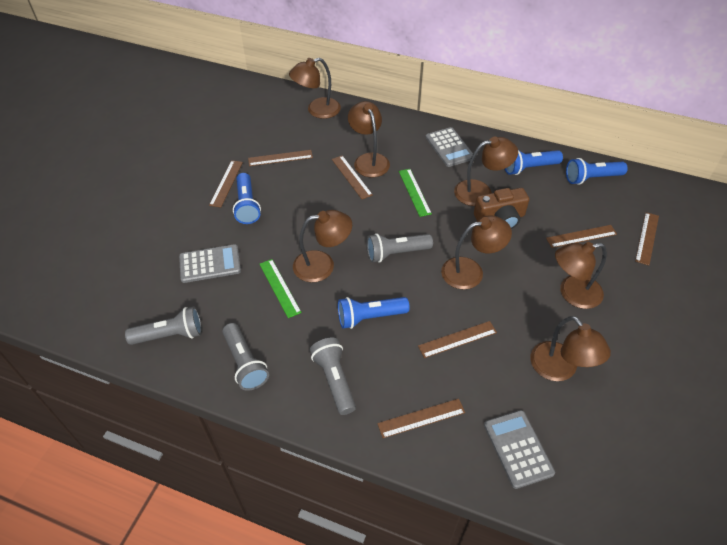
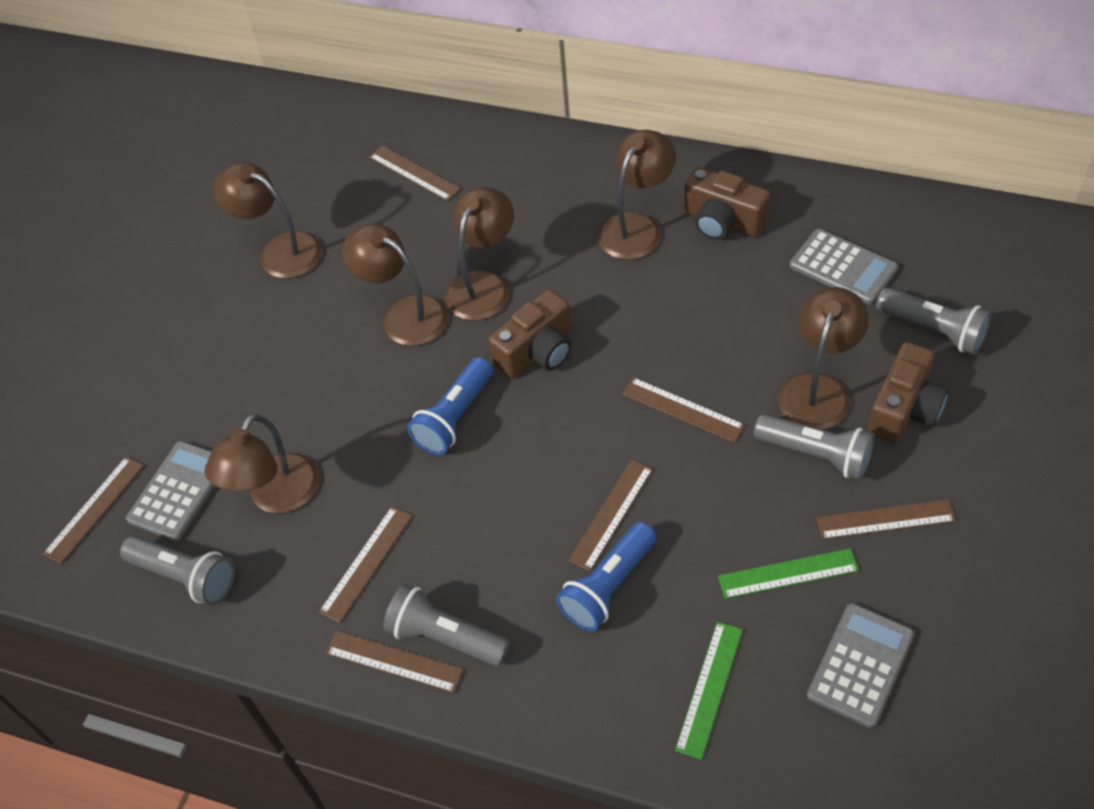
blue flashlight: 4 -> 2
brown camera: 1 -> 3
brown lamp: 7 -> 6

